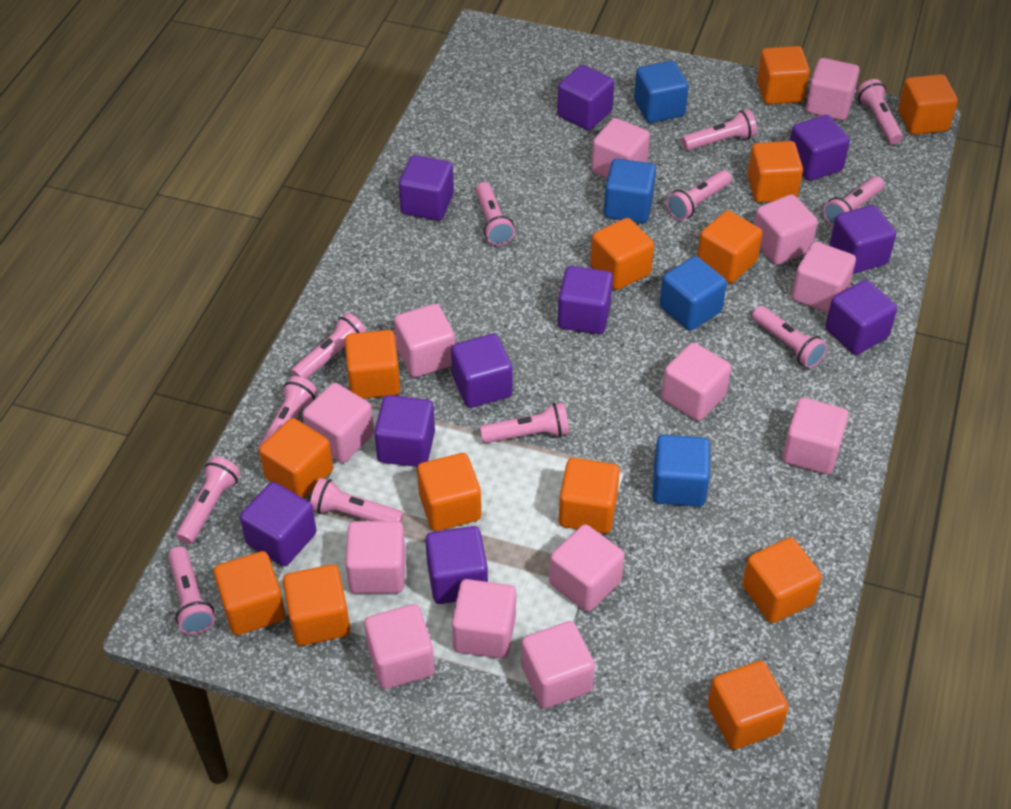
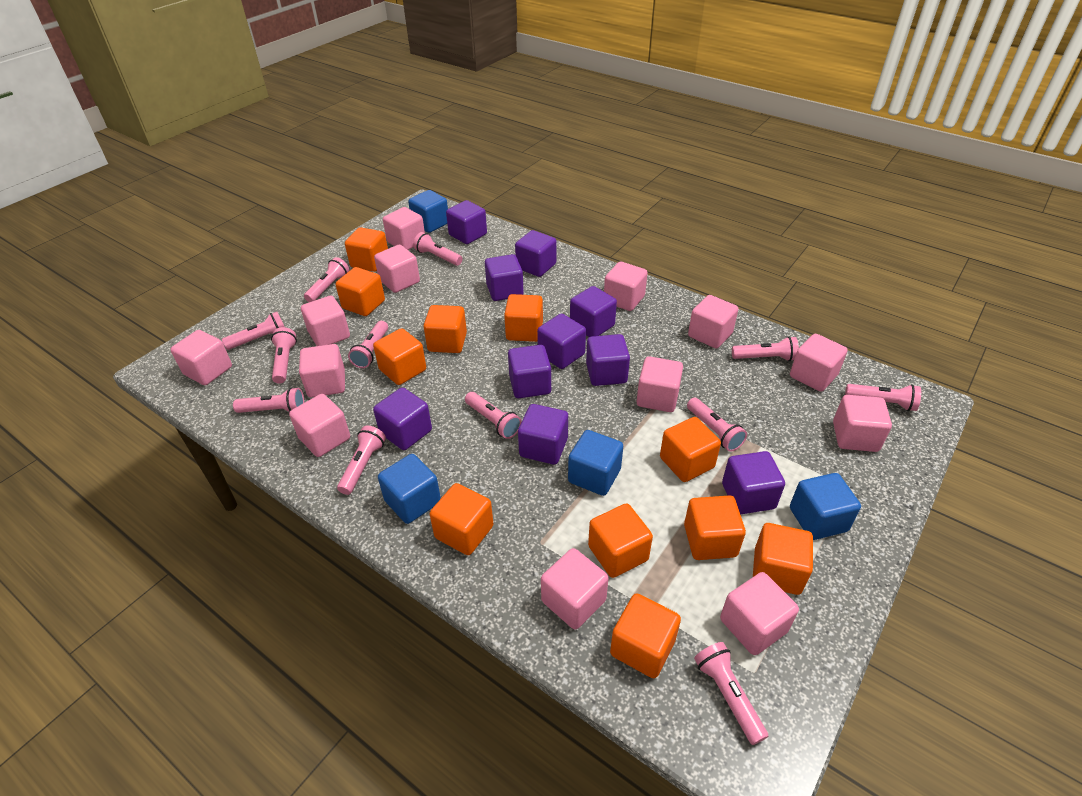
orange cube: 13 -> 11

